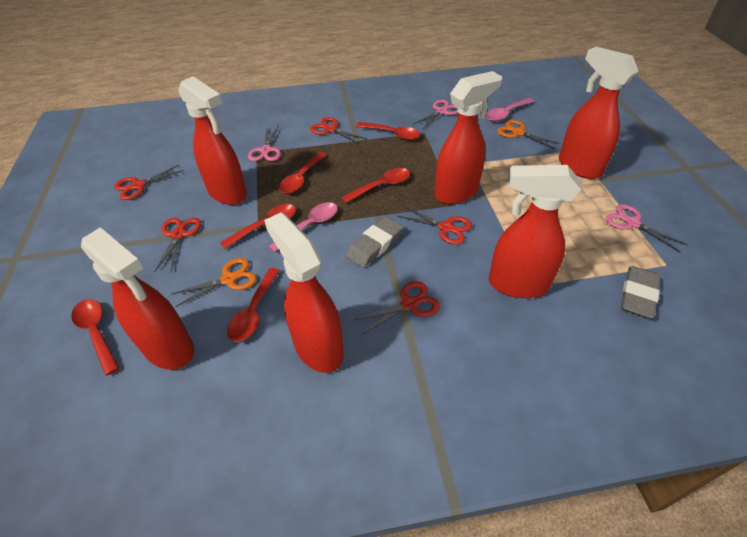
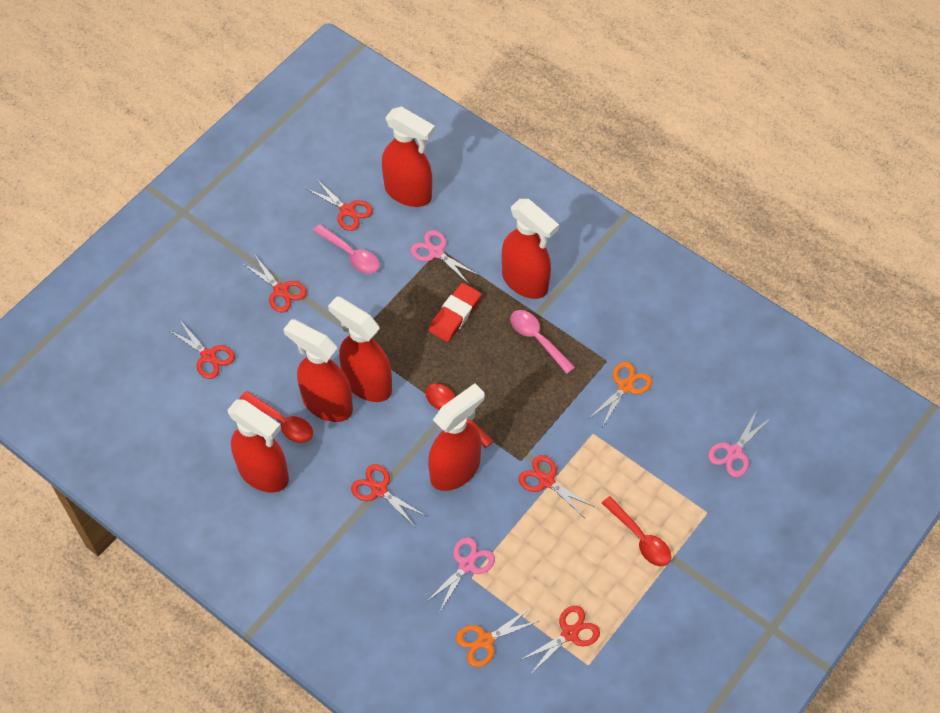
grey eraser: 2 -> 0
red eraser: 0 -> 1
red scissors: 5 -> 6
red spoon: 6 -> 3

